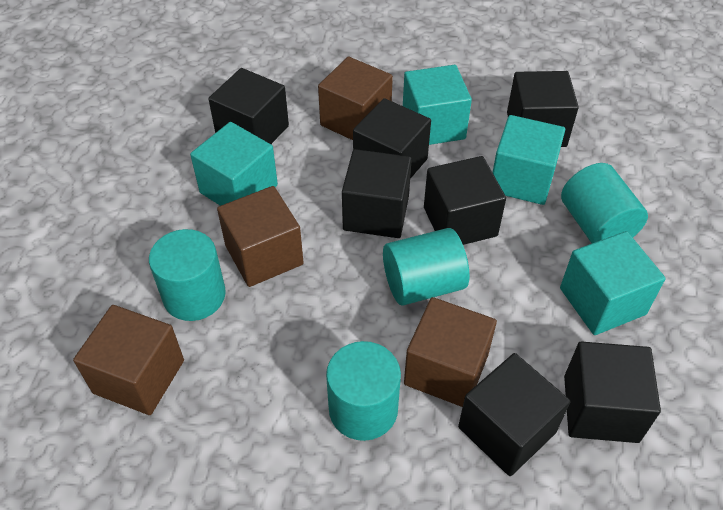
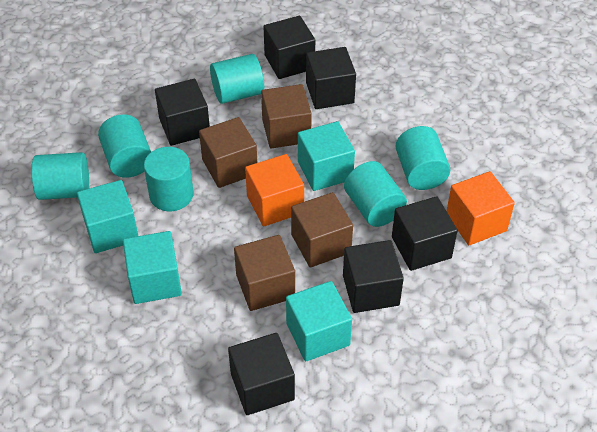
black cube: 7 -> 6
orange cube: 0 -> 2
turquoise cylinder: 4 -> 6

